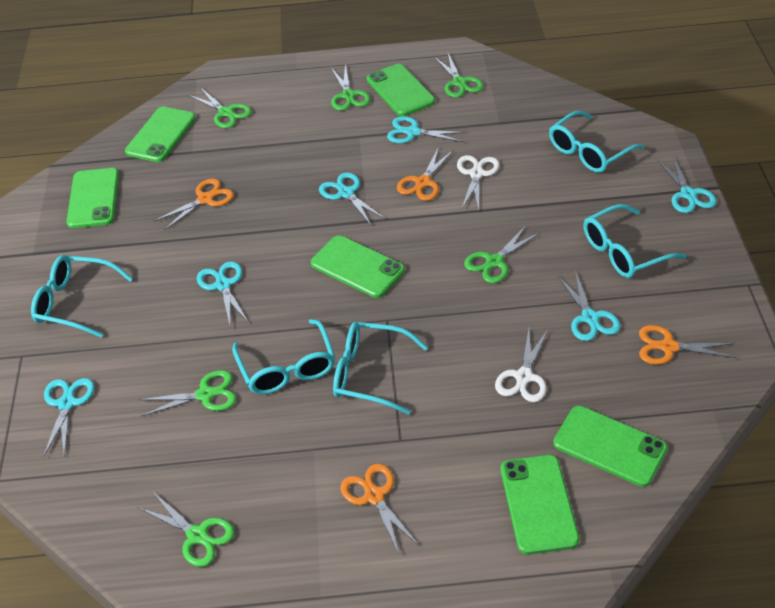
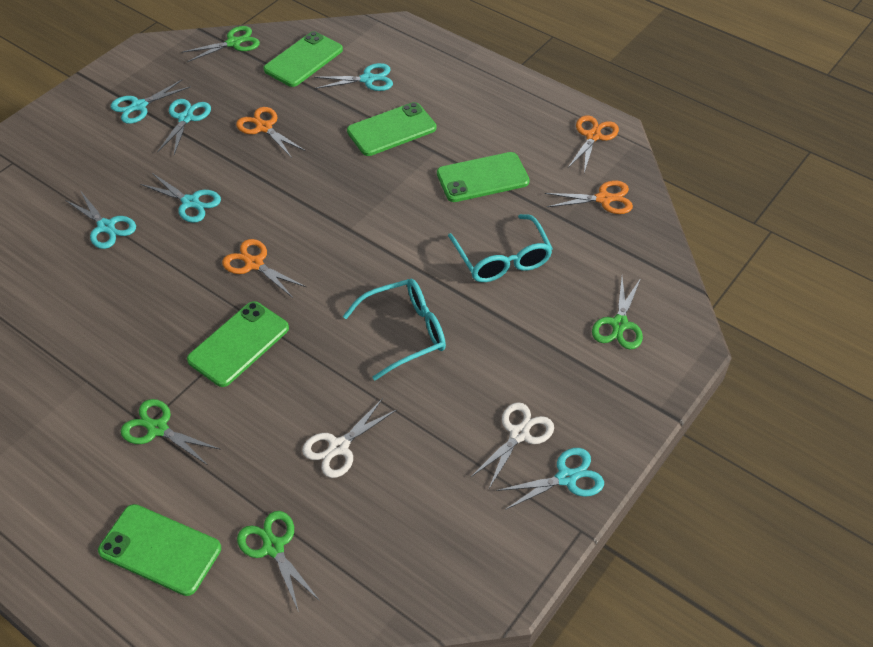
green phone: 6 -> 5
green scissors: 6 -> 4
turquoise glasses: 5 -> 2

